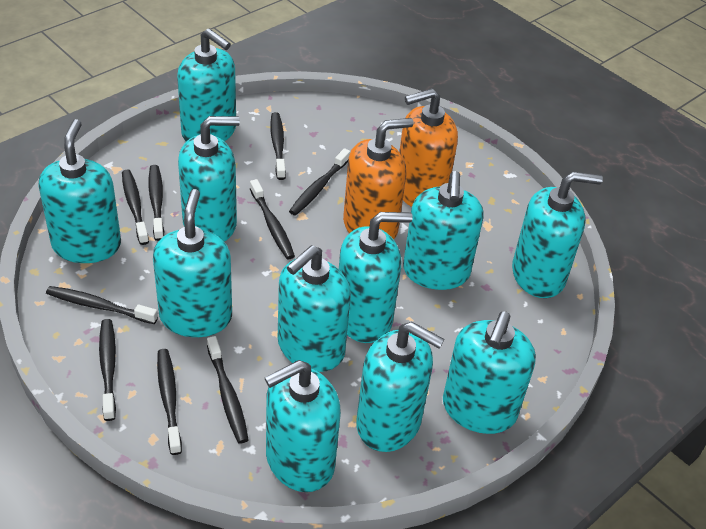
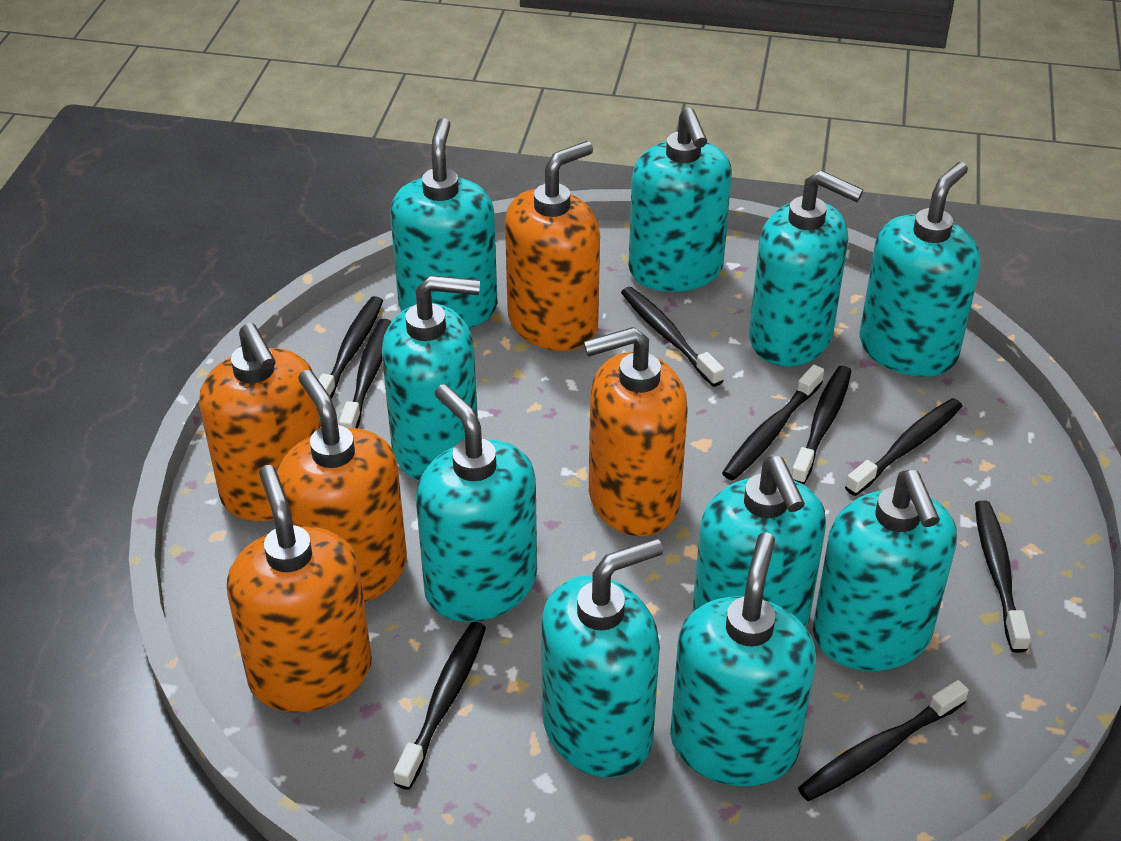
orange soap dispenser: 2 -> 5
turquoise soap dispenser: 11 -> 10

